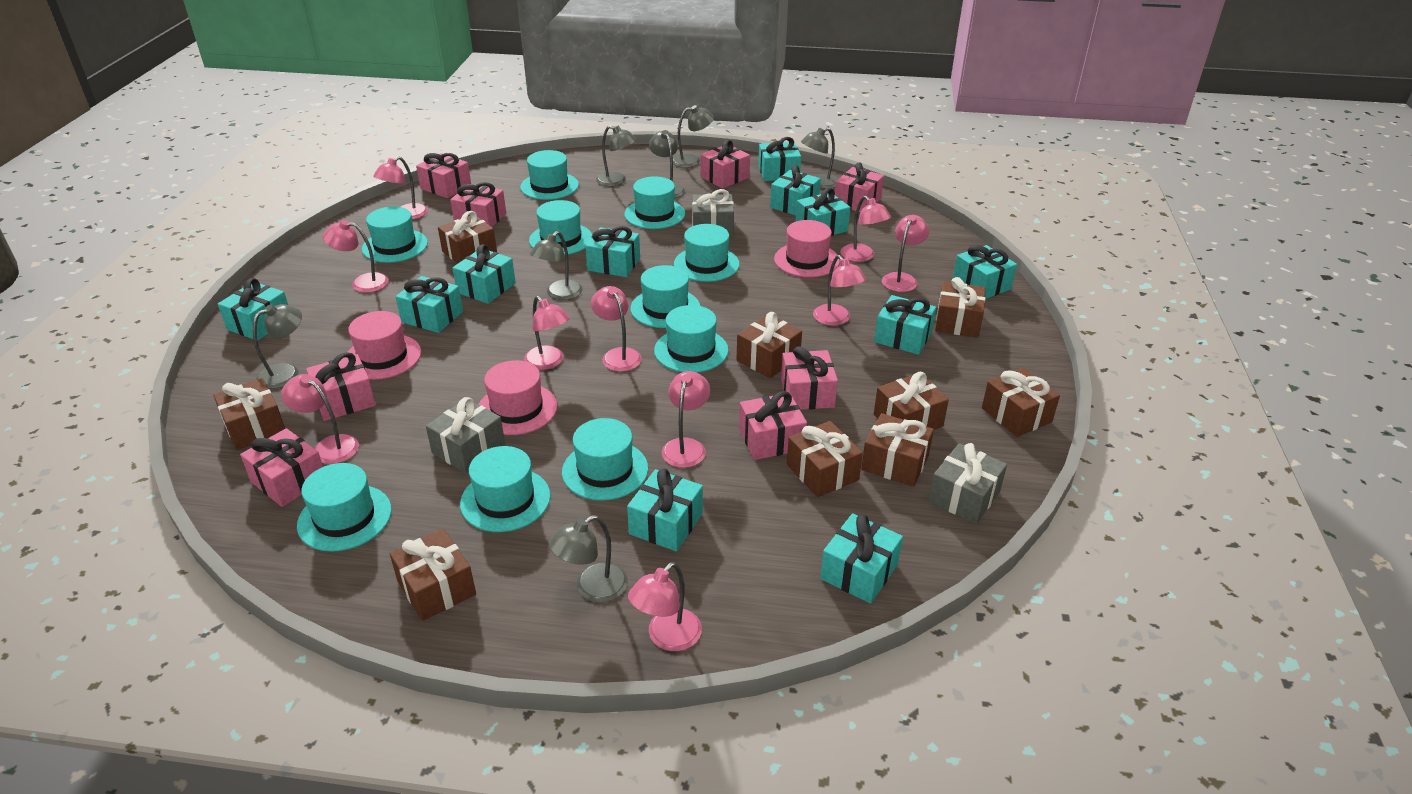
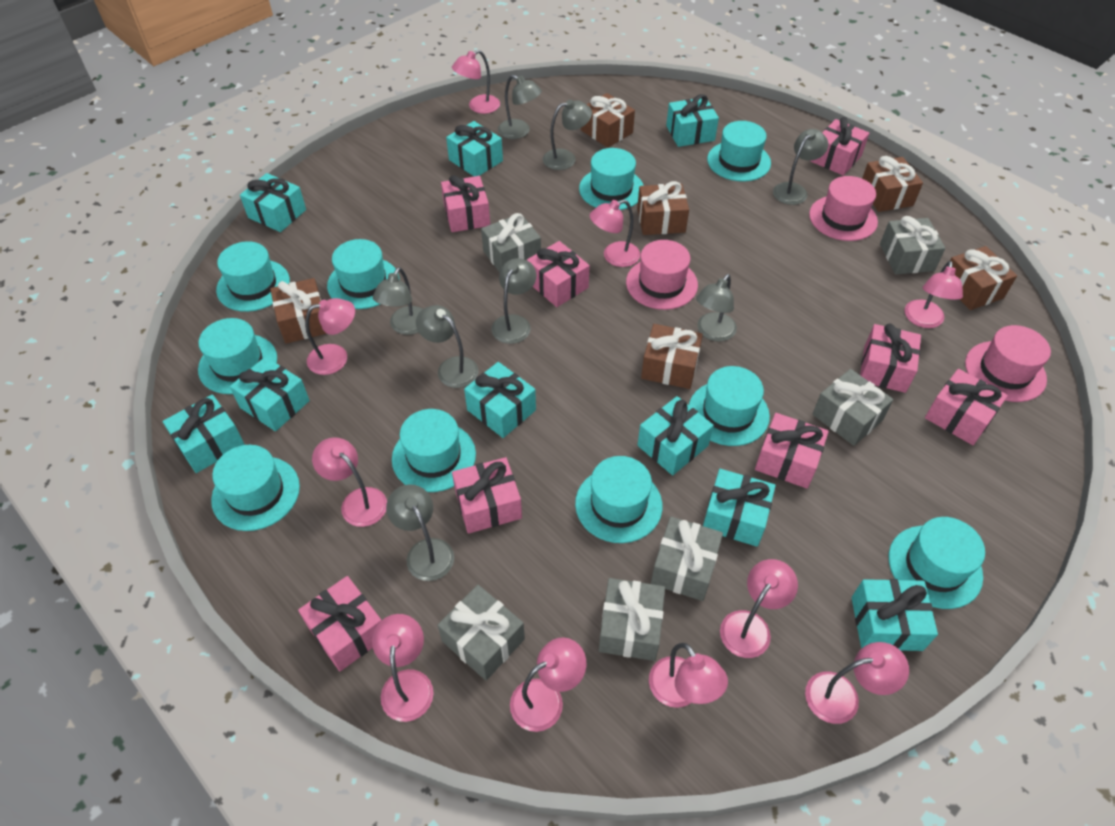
brown gift: 9 -> 6
grey gift: 3 -> 6
grey lamp: 7 -> 8
turquoise gift: 11 -> 9

